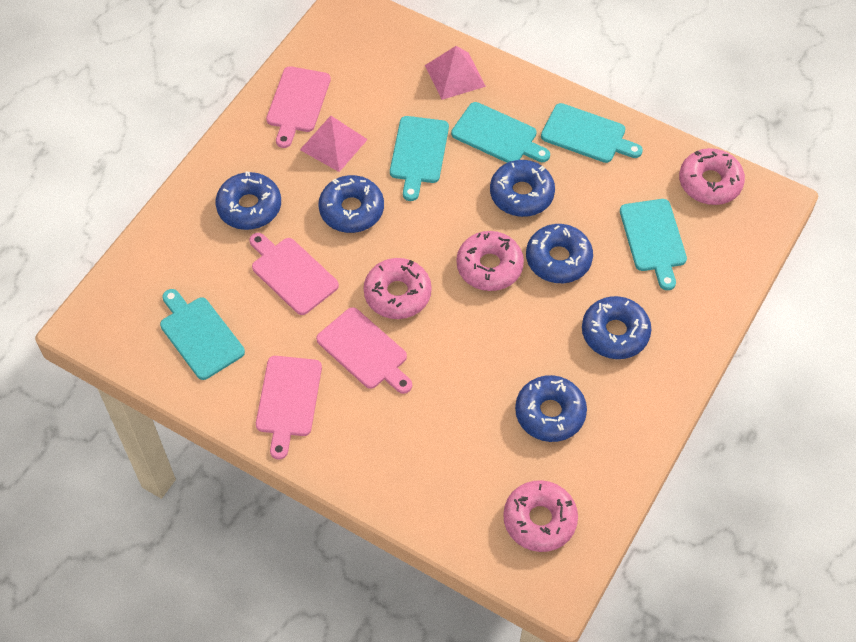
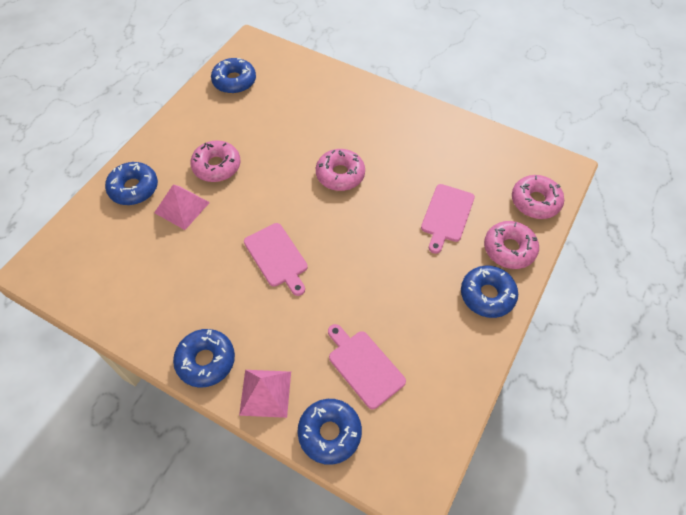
blue donut: 6 -> 5
pink cutting board: 4 -> 3
turquoise cutting board: 5 -> 0

